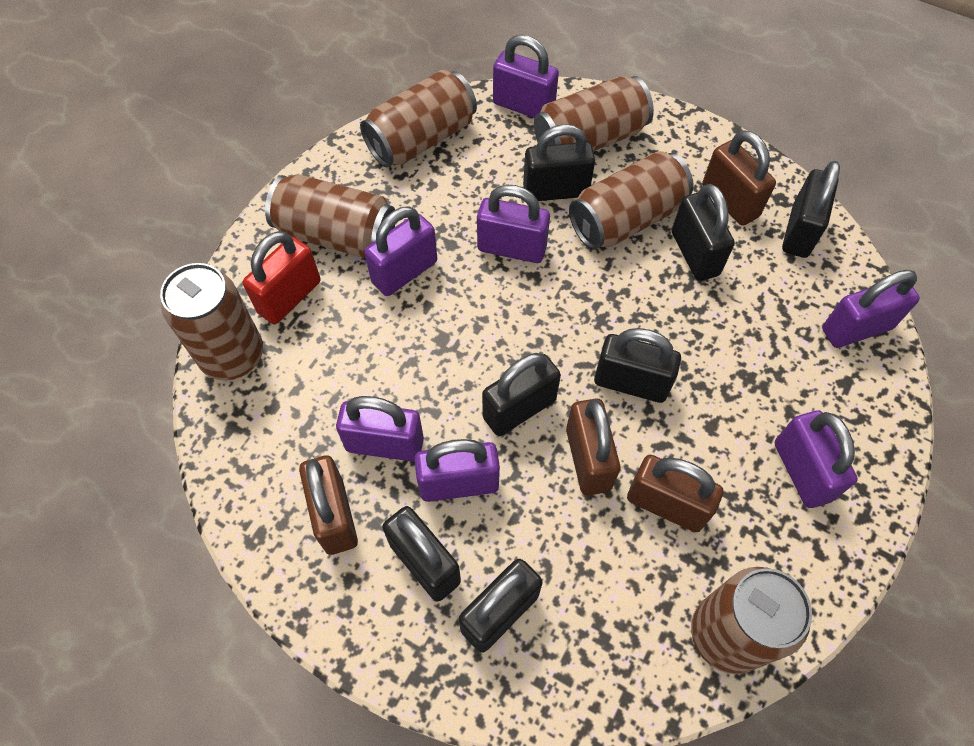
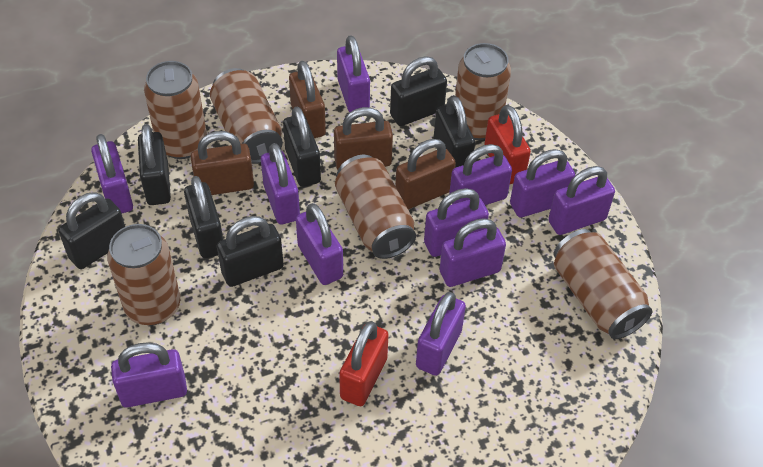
purple padlock: 7 -> 11
red padlock: 1 -> 2

